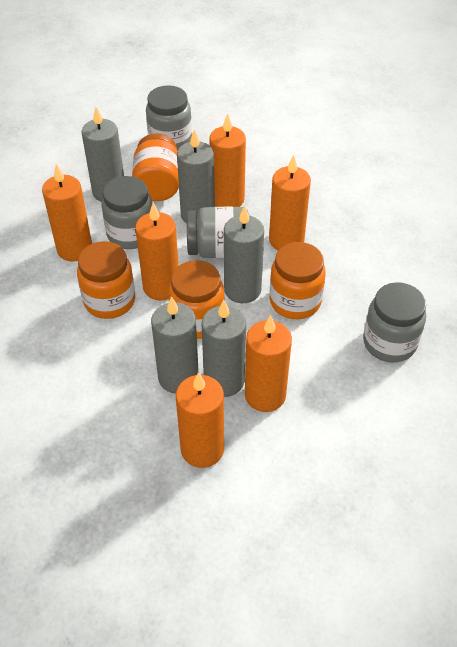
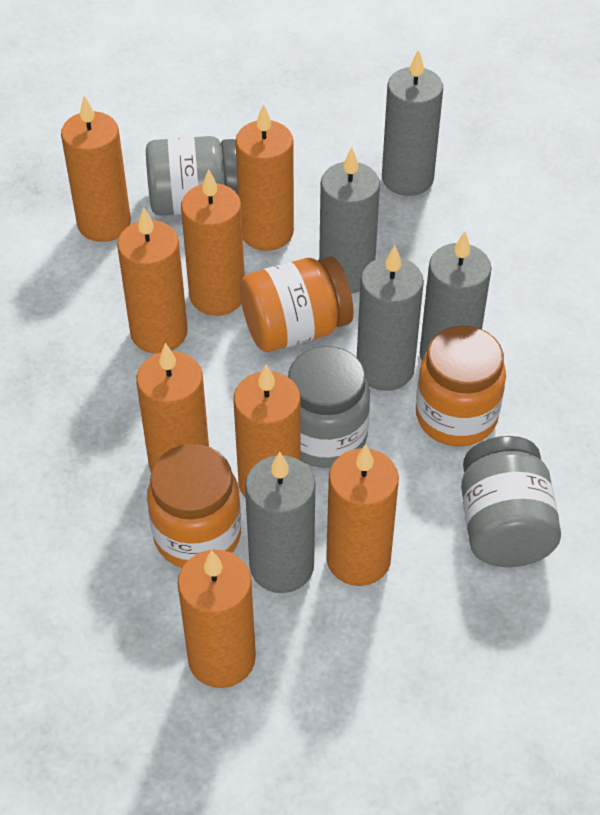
grey jar: 4 -> 3
orange candle: 6 -> 8
orange jar: 4 -> 3

